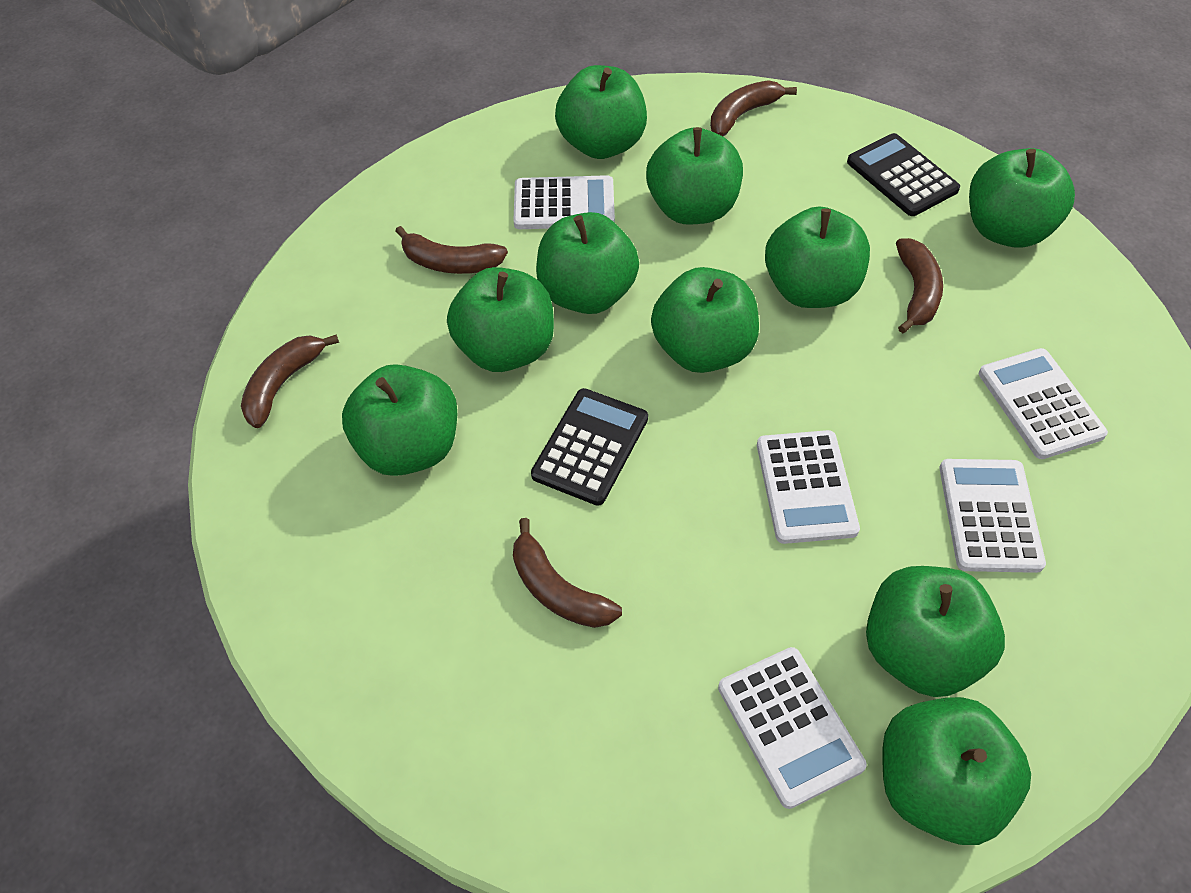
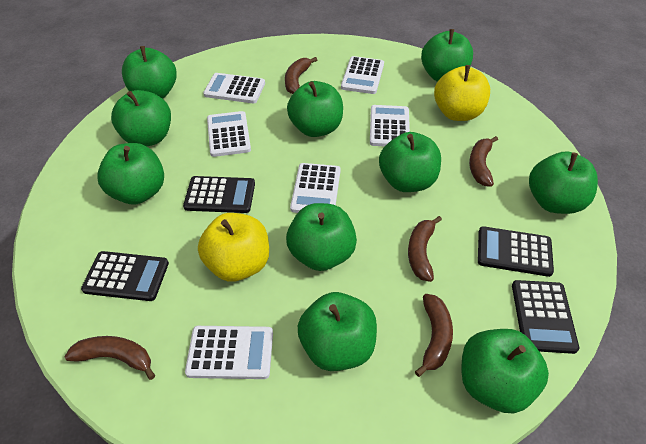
black calculator: 2 -> 4
white calculator: 5 -> 6
yellow apple: 0 -> 2

